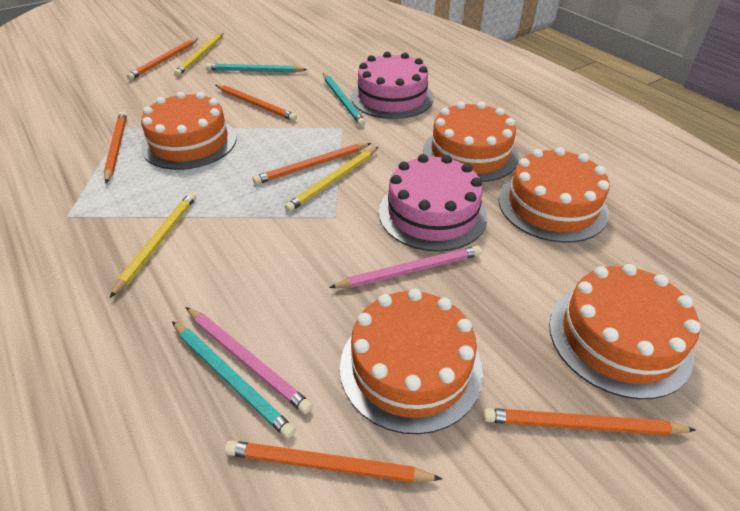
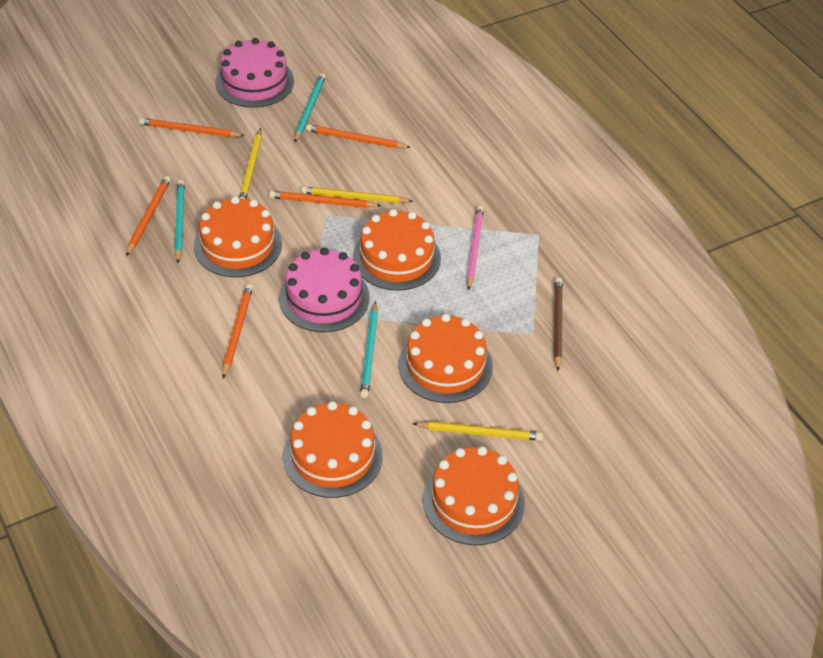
brown pencil: 0 -> 1
orange pencil: 6 -> 5
pink pencil: 2 -> 1

